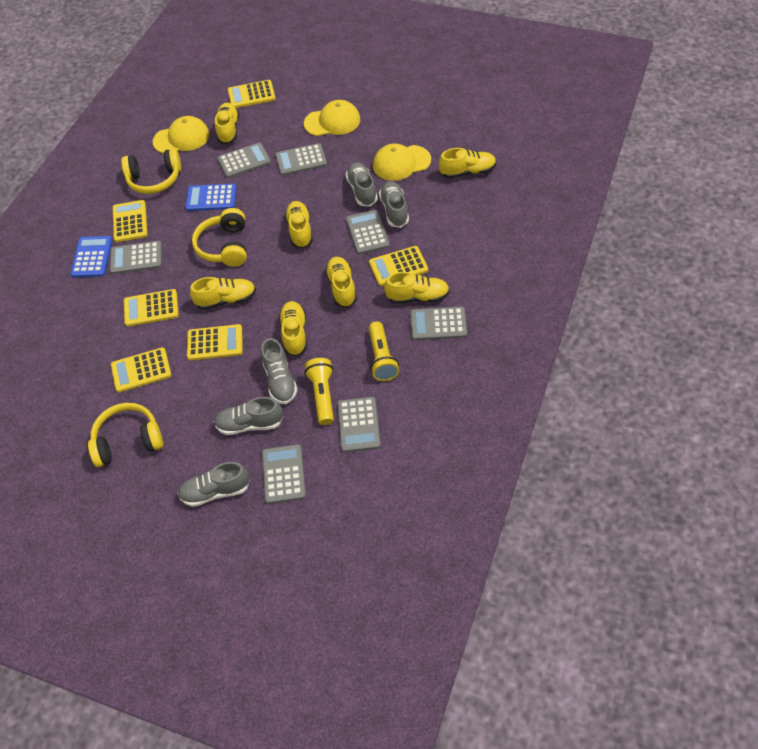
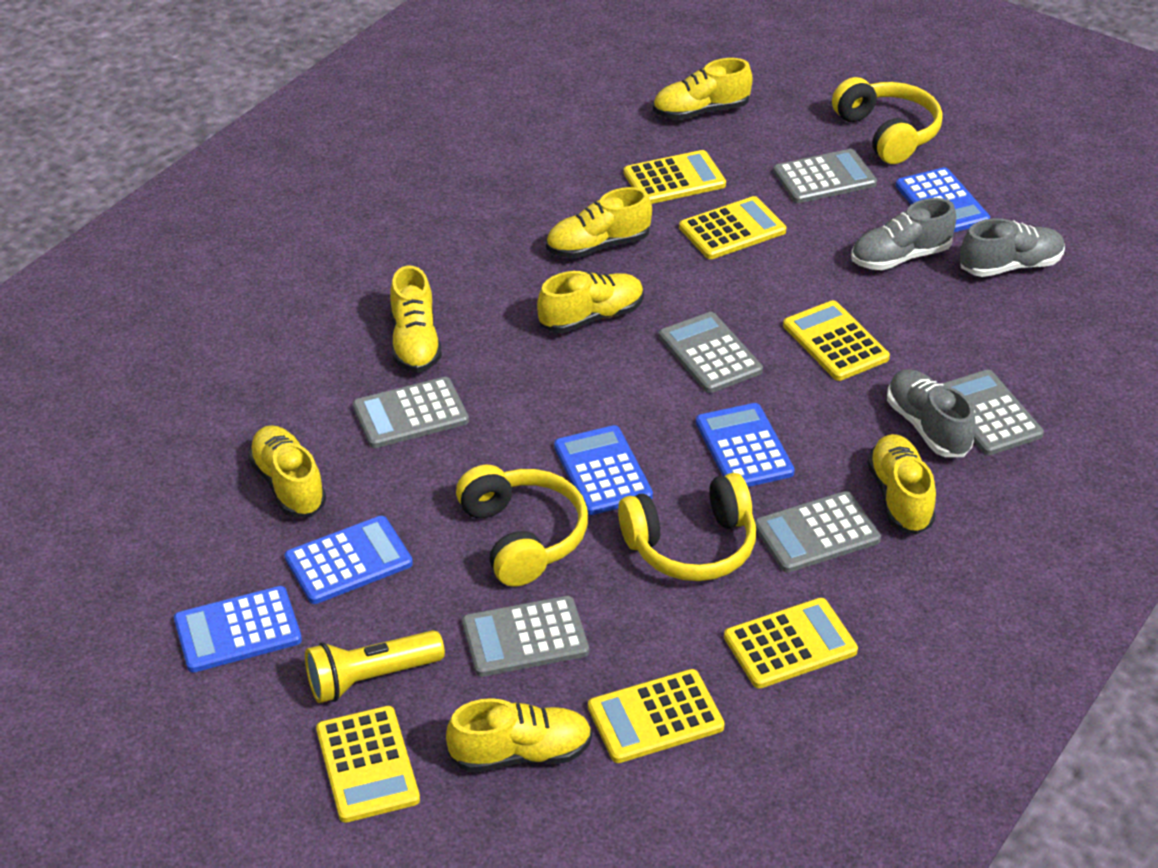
blue calculator: 2 -> 5
grey calculator: 7 -> 6
grey shoe: 5 -> 3
yellow cap: 3 -> 0
yellow flashlight: 2 -> 1

